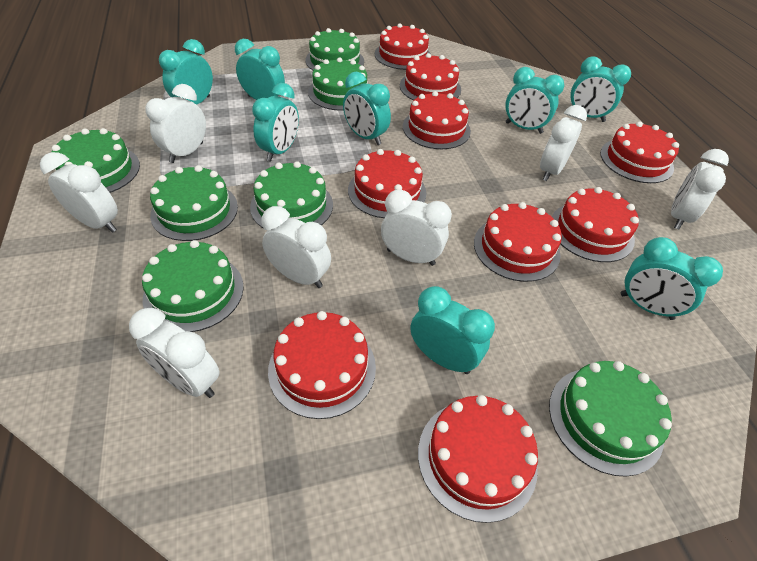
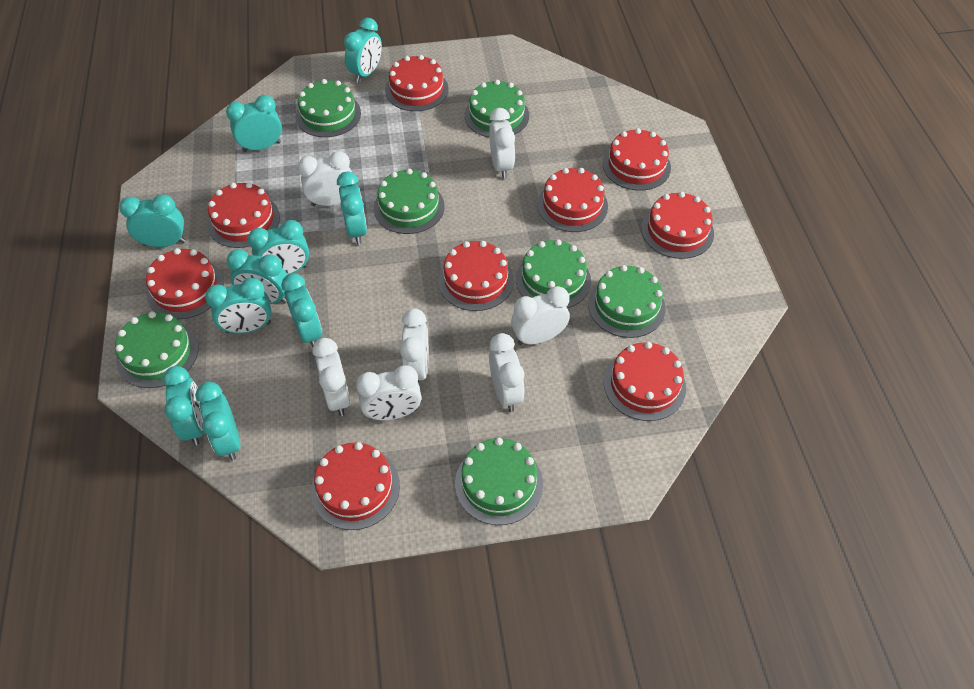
turquoise clock: 8 -> 10

